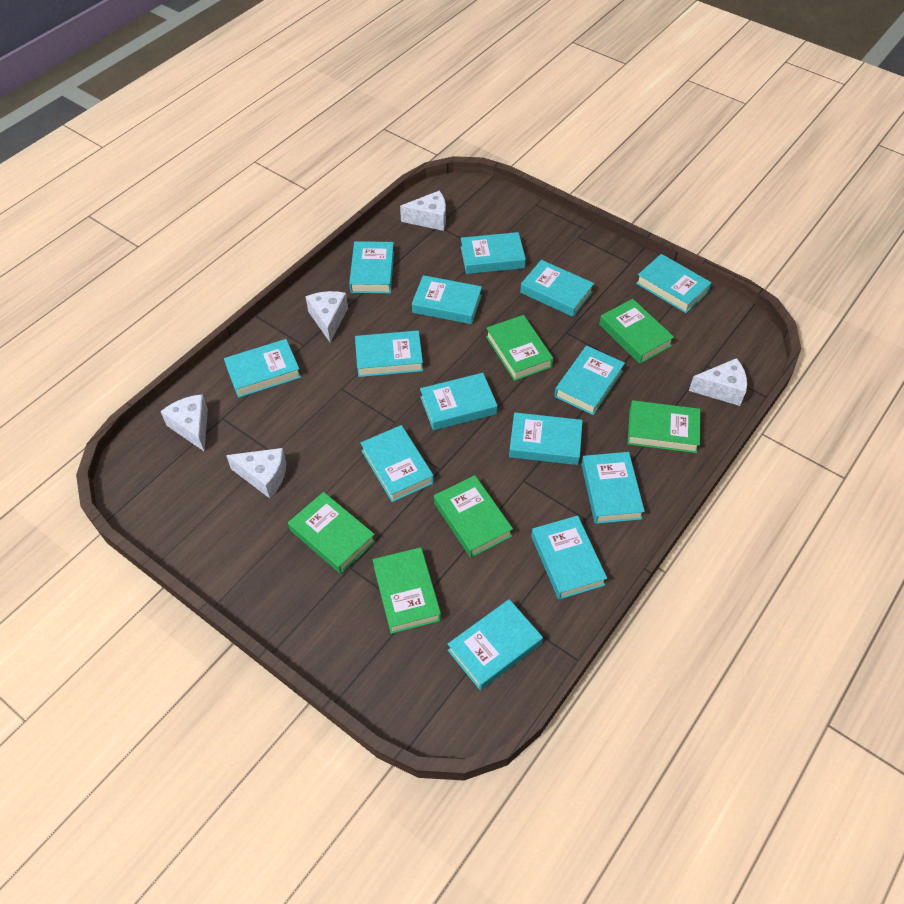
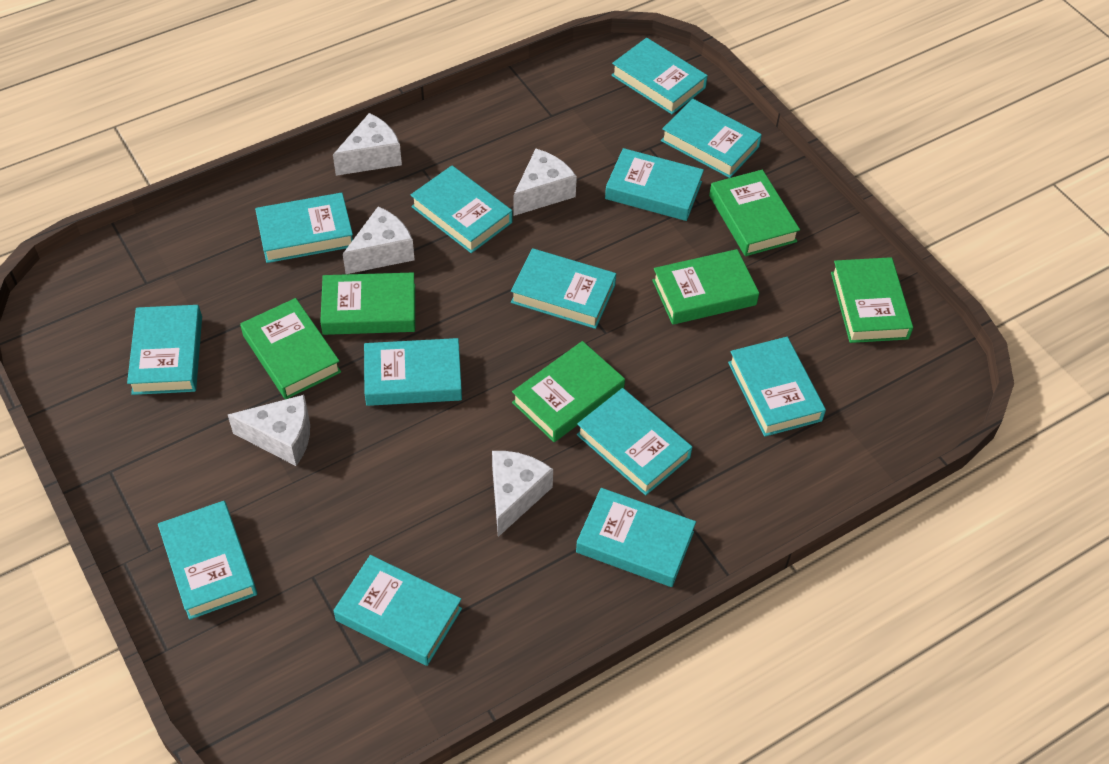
turquoise book: 14 -> 13

